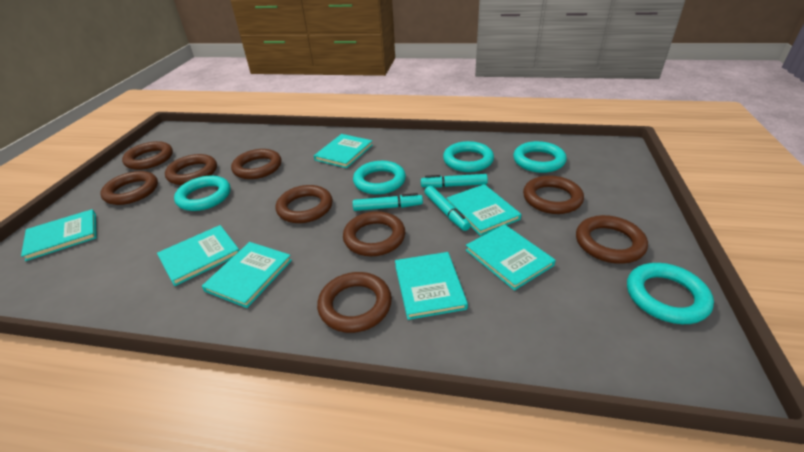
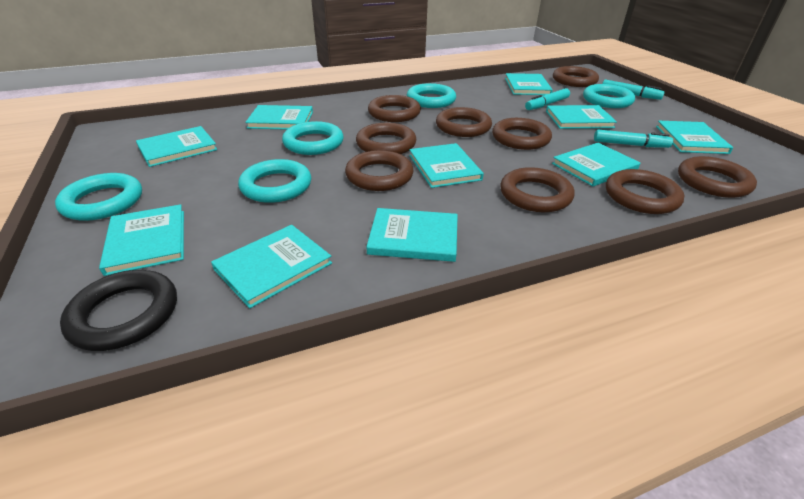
black ring: 0 -> 1
turquoise book: 7 -> 10

